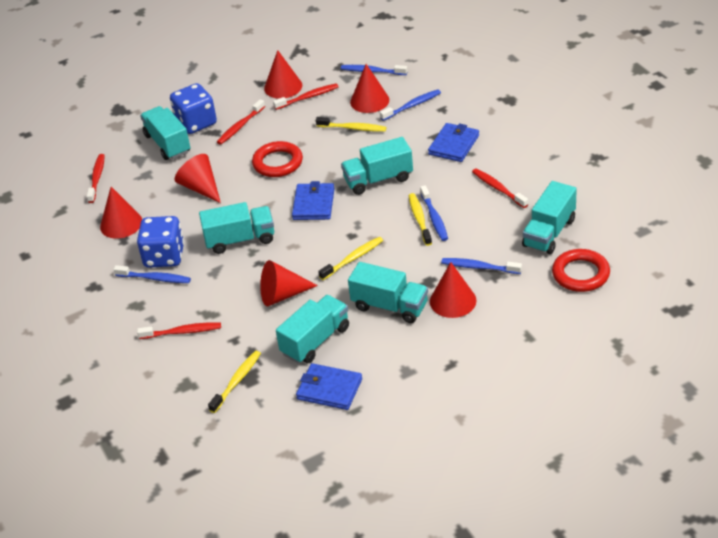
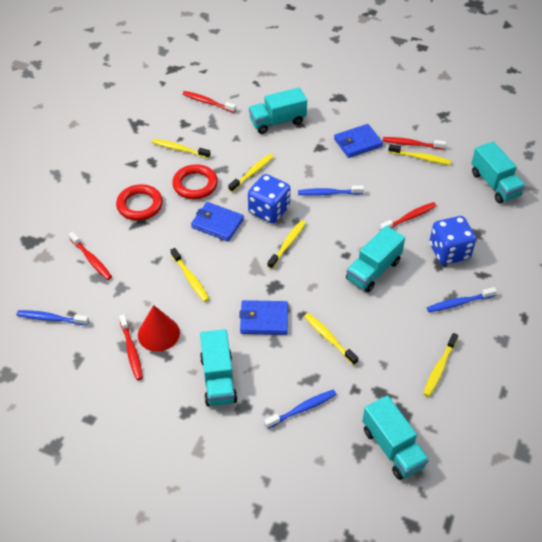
blue toothbrush: 5 -> 4
red cone: 6 -> 1
turquoise truck: 6 -> 5
yellow toothbrush: 4 -> 7

